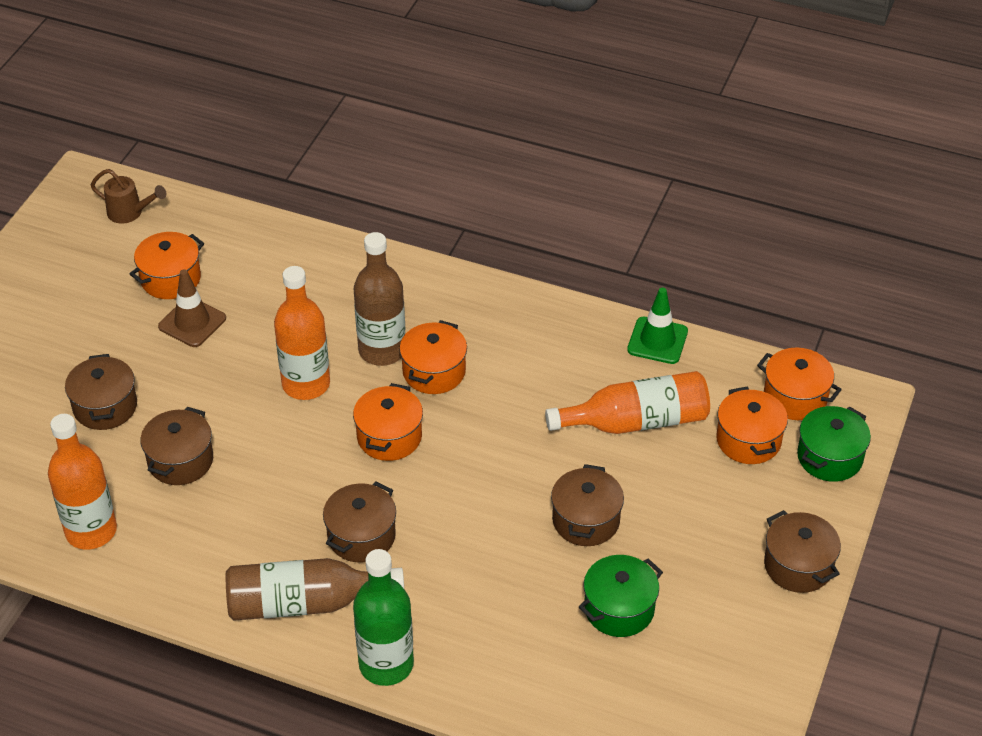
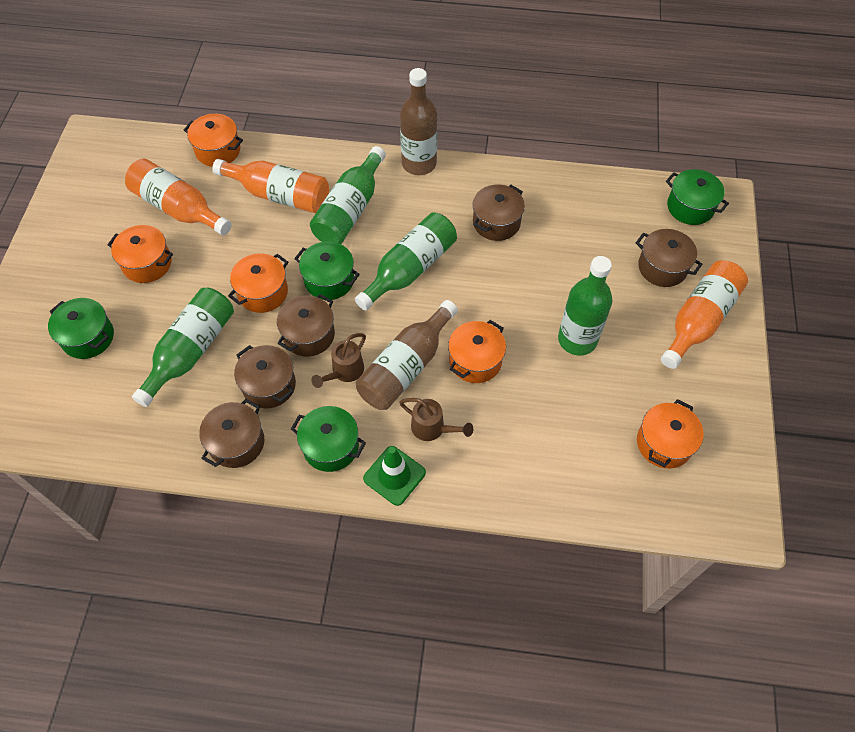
brown traffic cone: 1 -> 0
brown watering can: 1 -> 2
green bottle: 1 -> 4
green pot: 2 -> 4

